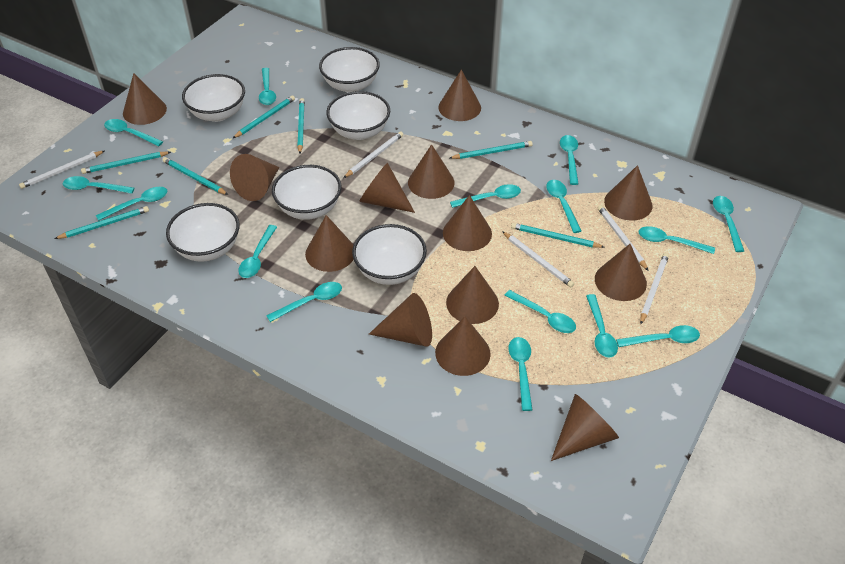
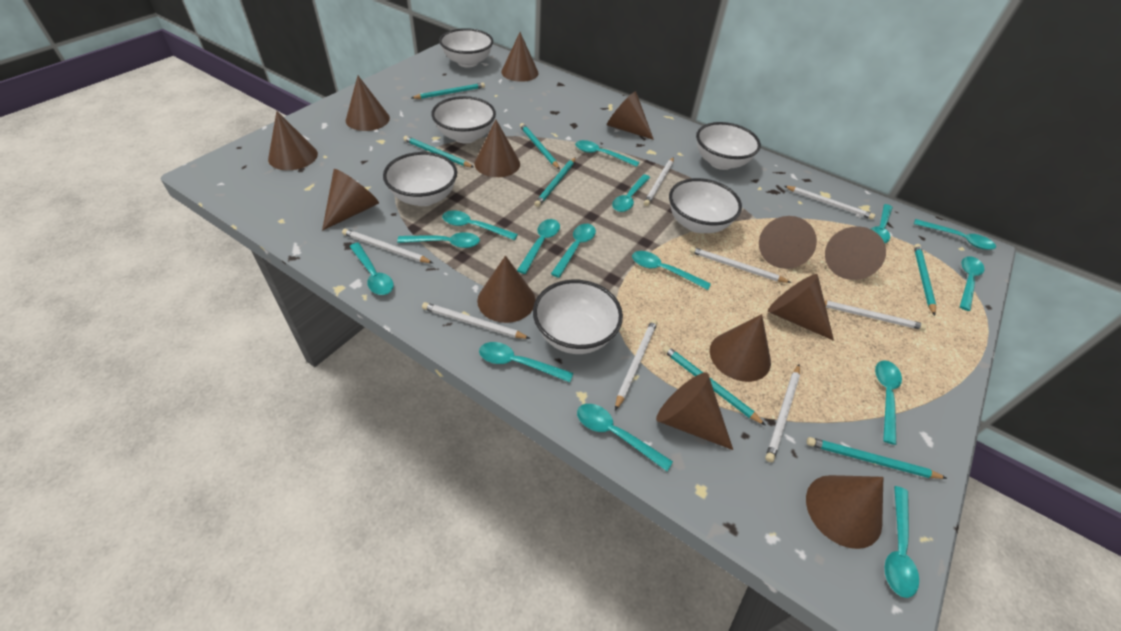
white pencil: 5 -> 8

